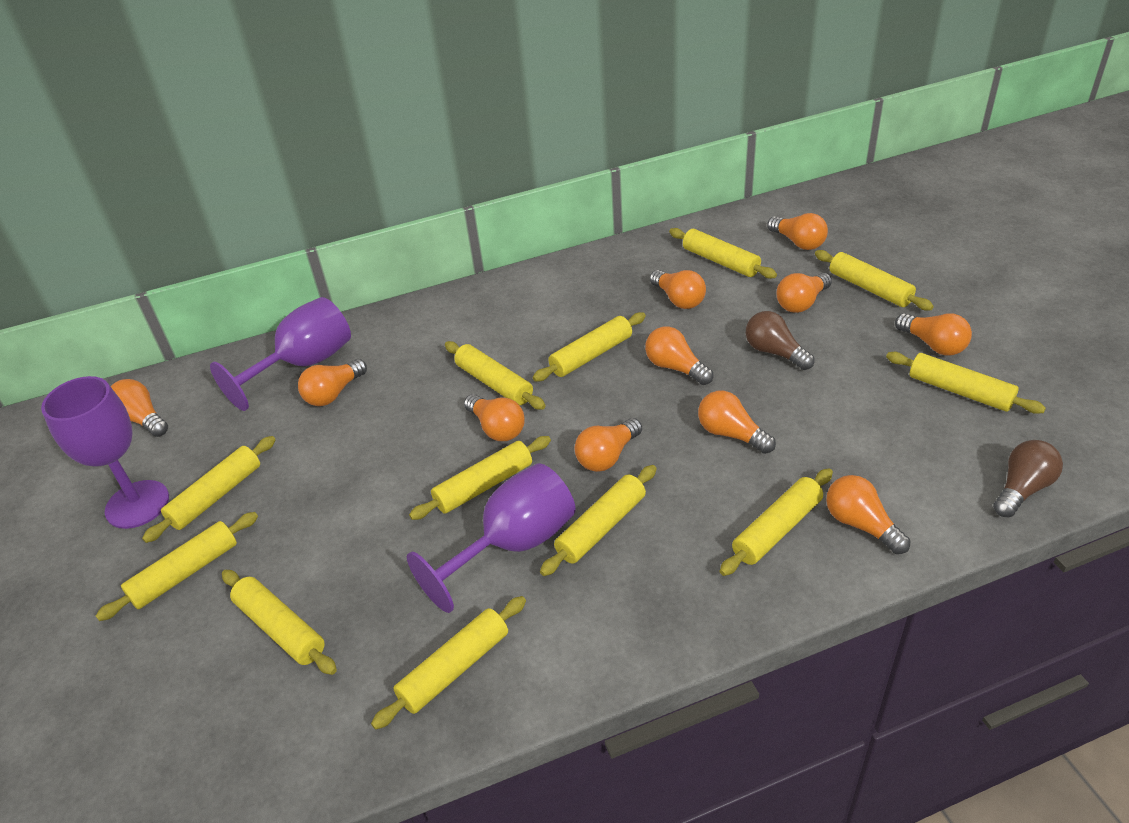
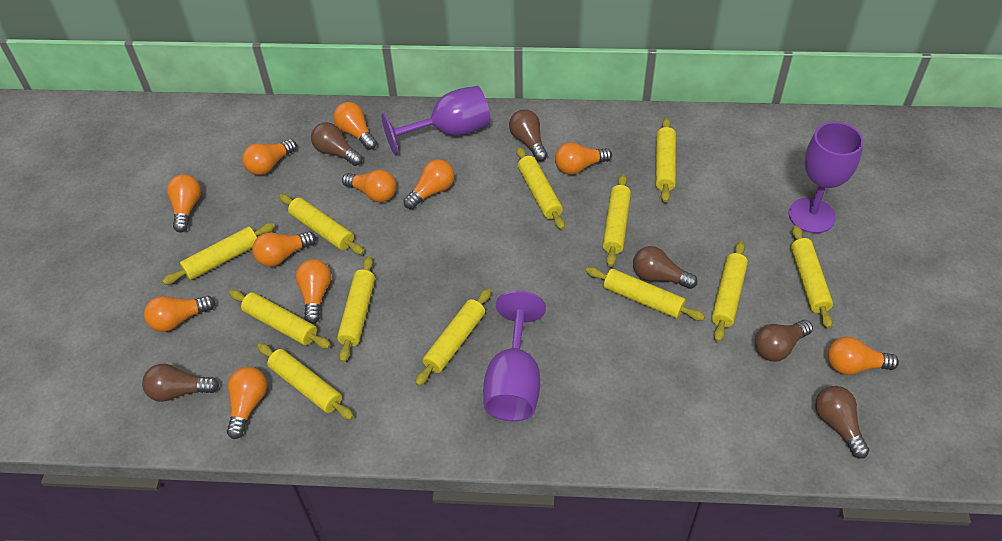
brown light bulb: 2 -> 6

